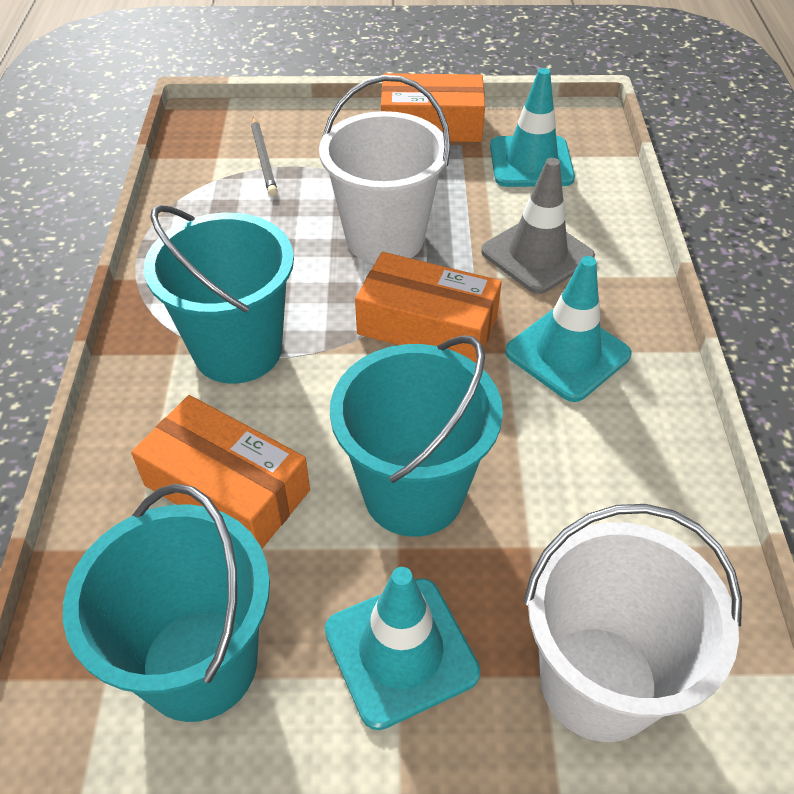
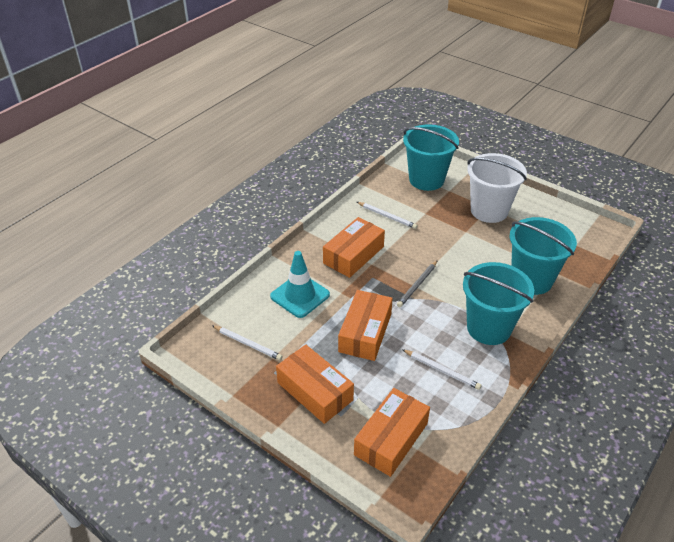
grey traffic cone: 1 -> 0
orange box: 3 -> 4
turquoise traffic cone: 3 -> 1
white bucket: 2 -> 1
white pencil: 0 -> 3

